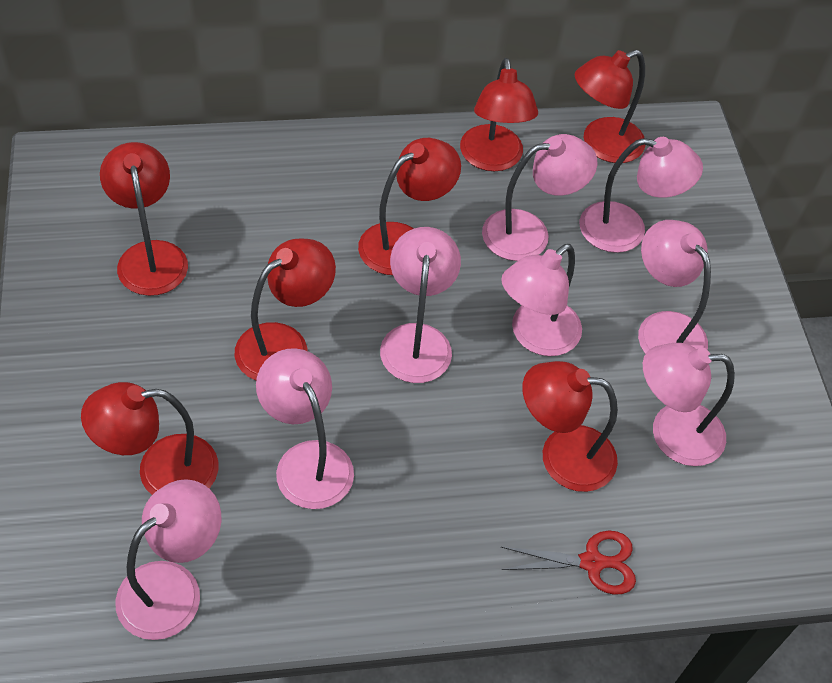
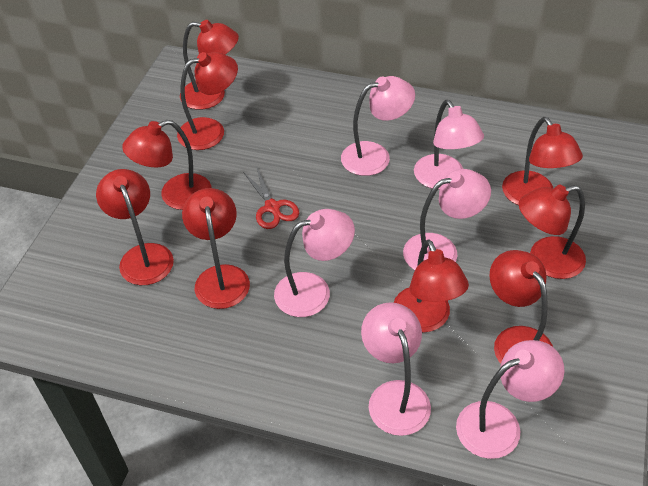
pink lamp: 8 -> 6
red lamp: 7 -> 9

